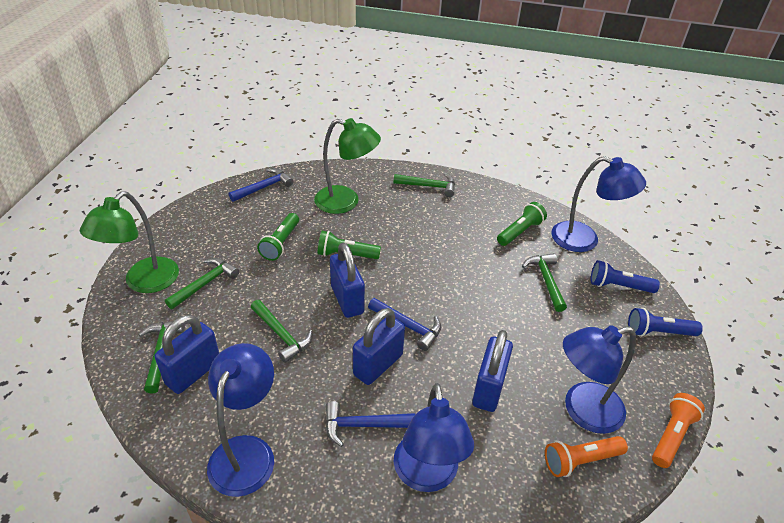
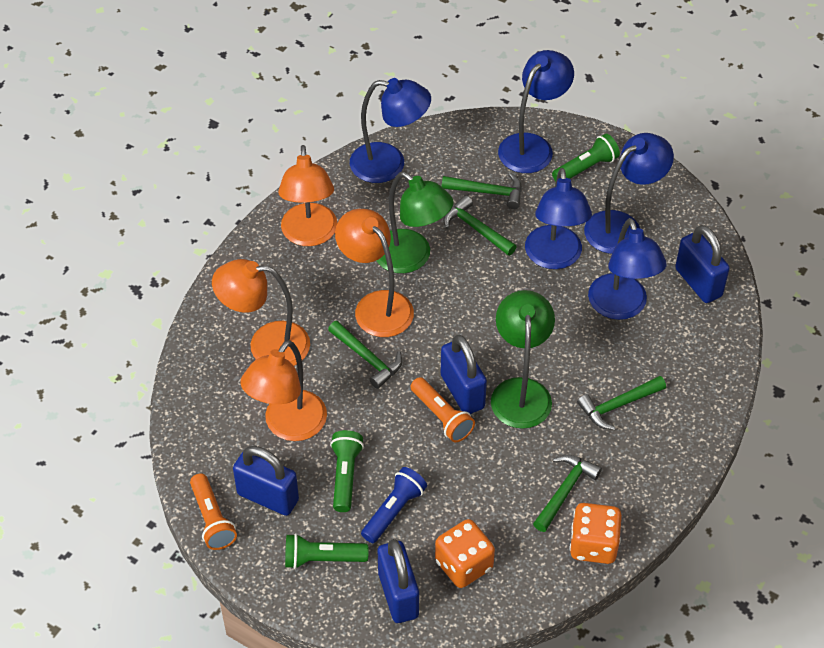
blue flashlight: 2 -> 1
blue hammer: 3 -> 0
blue lamp: 4 -> 5
orange dice: 0 -> 2
orange lamp: 0 -> 4

